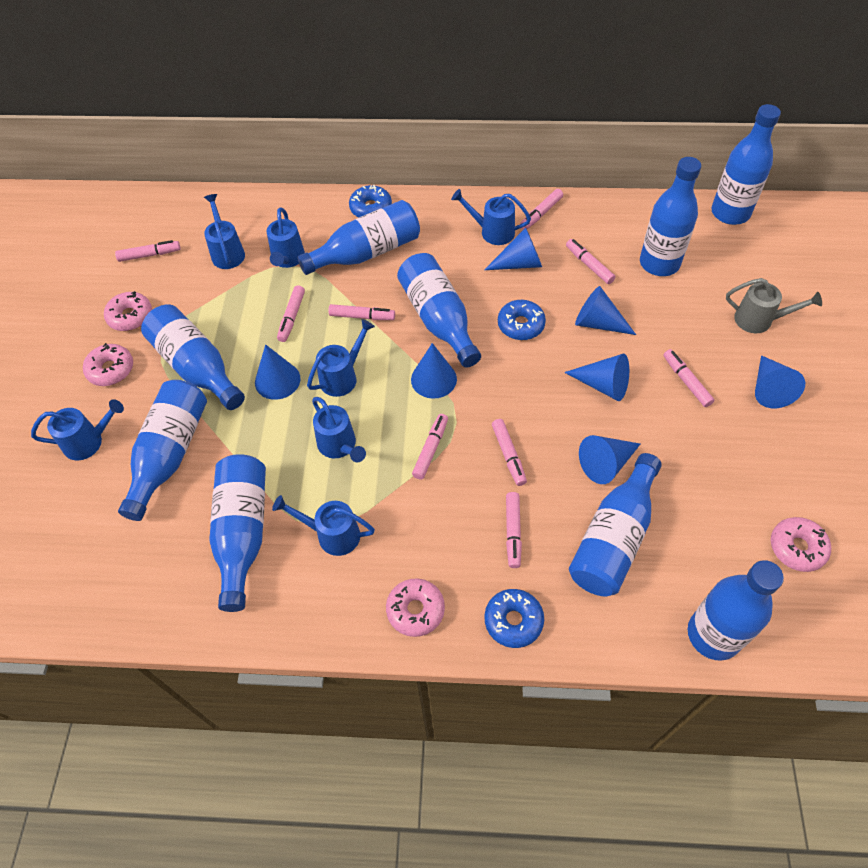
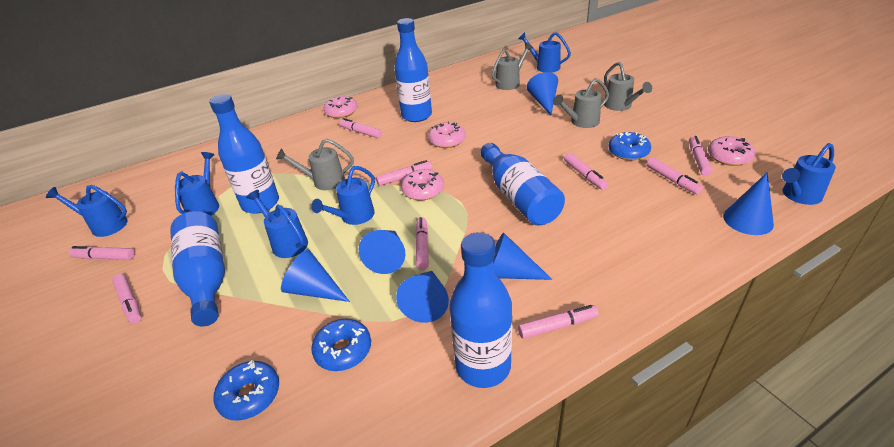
blue bottle: 9 -> 5
blue cone: 7 -> 6
blue watering can: 7 -> 6
grey watering can: 1 -> 4

